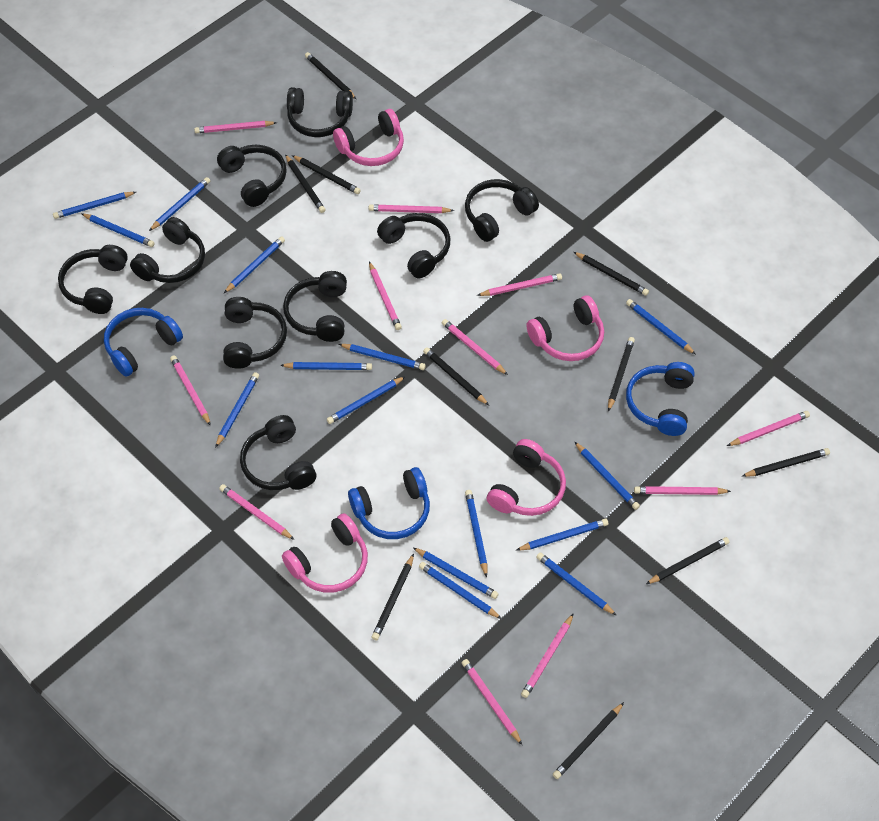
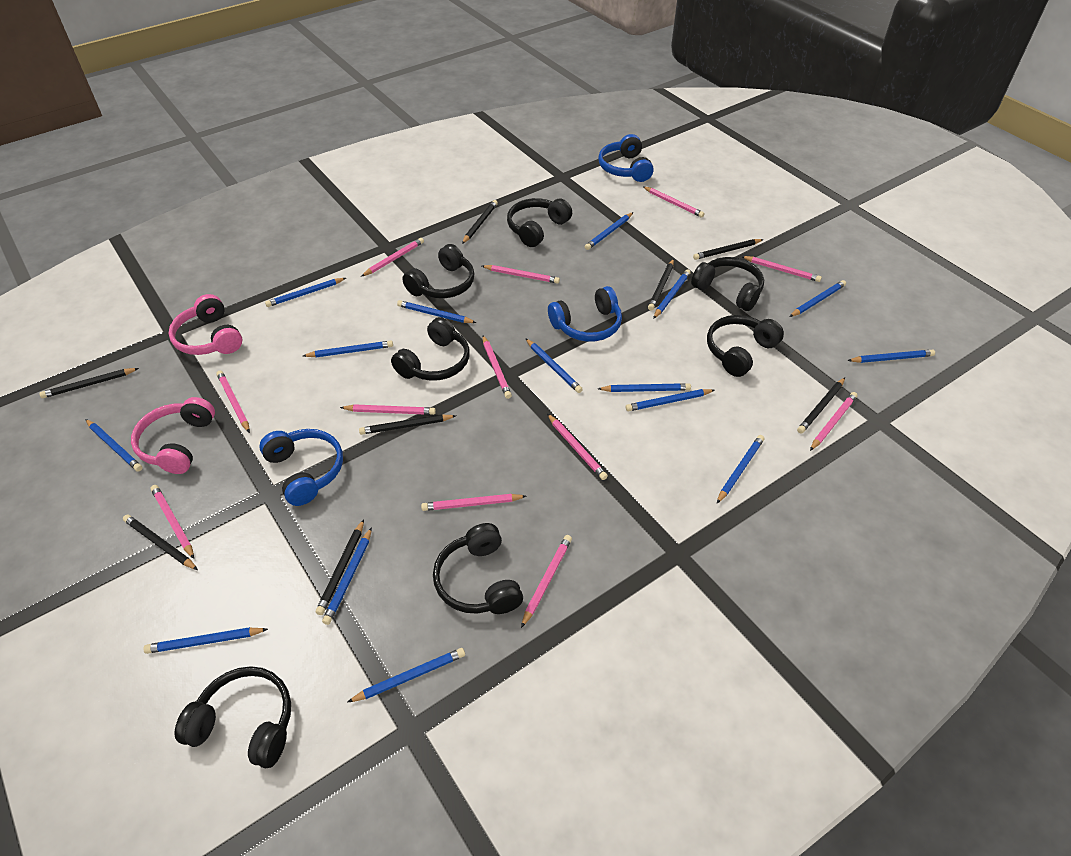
black headphones: 9 -> 7
black pencil: 10 -> 8
pink headphones: 4 -> 2
pink pencil: 11 -> 12

